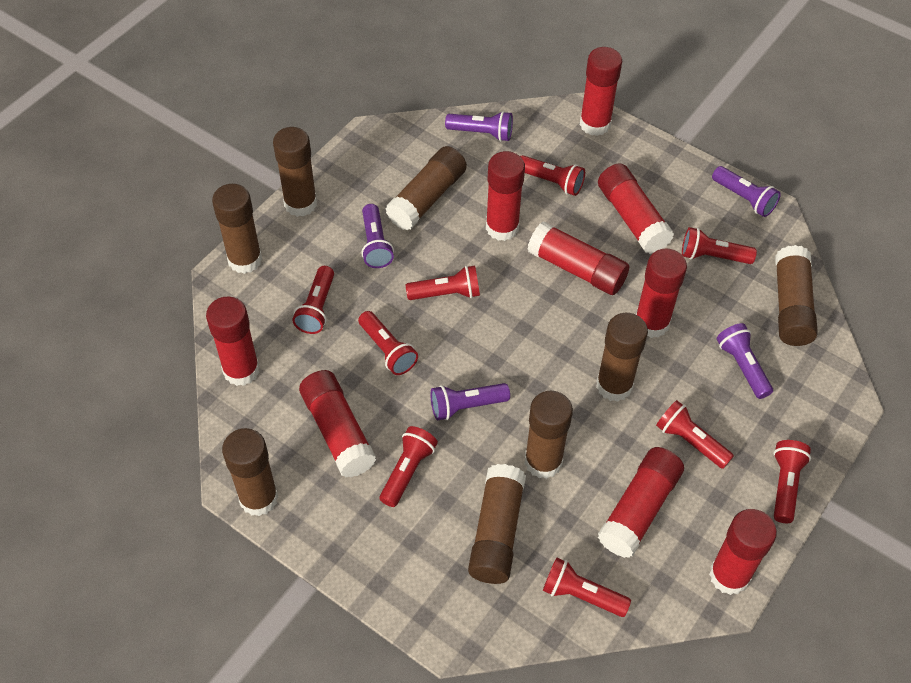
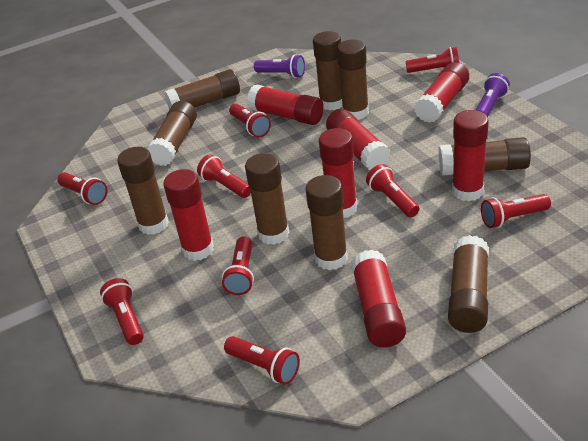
brown glue stick: 8 -> 9
purple flashlight: 5 -> 2
red glue stick: 9 -> 7

